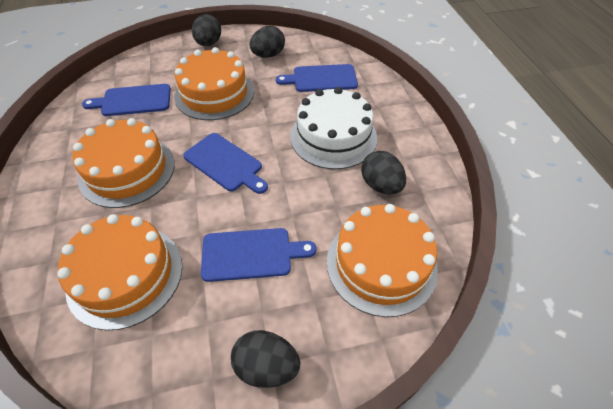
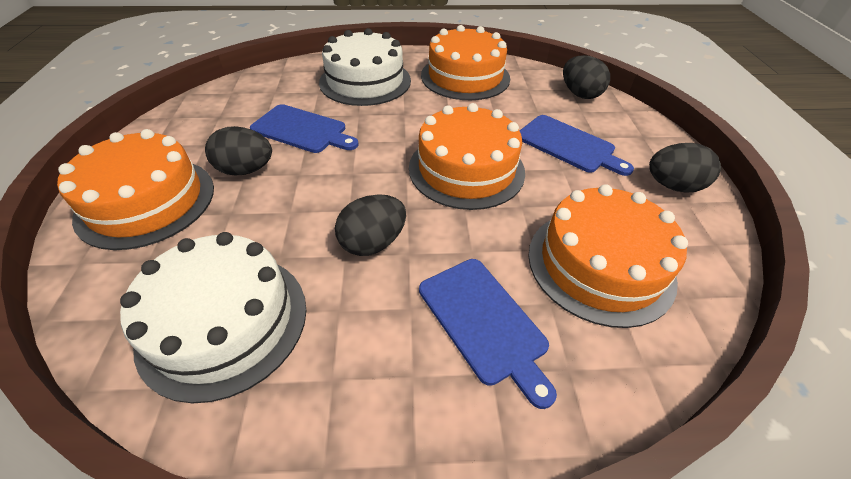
blue cutting board: 4 -> 3
white cake: 1 -> 2

